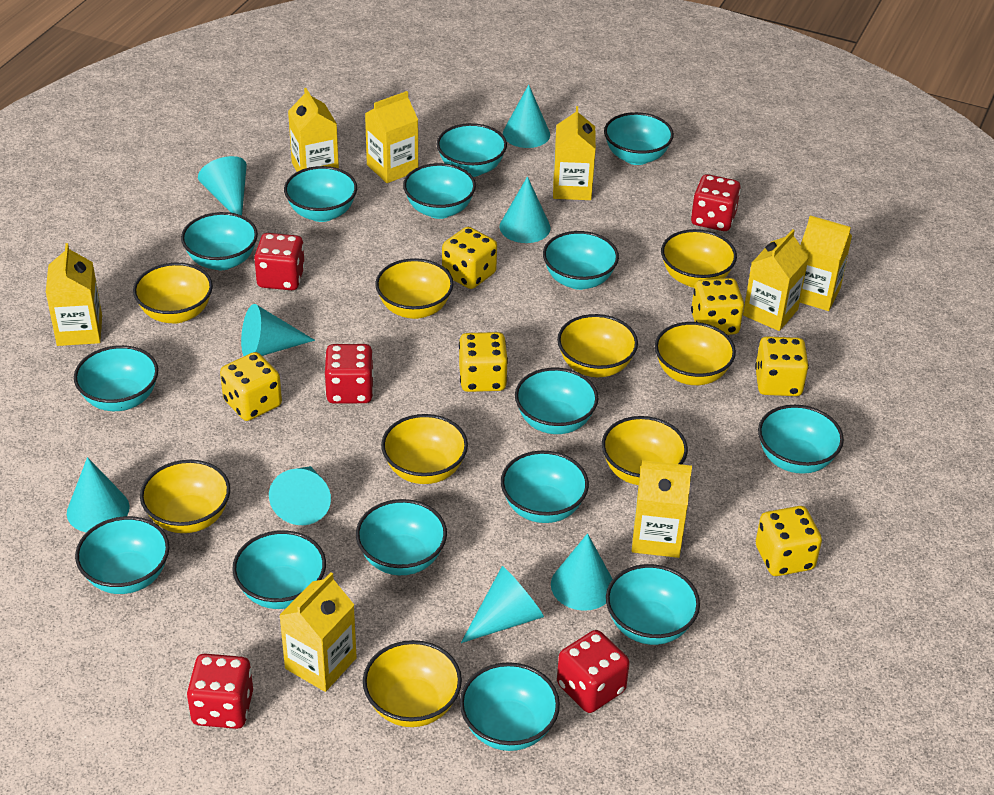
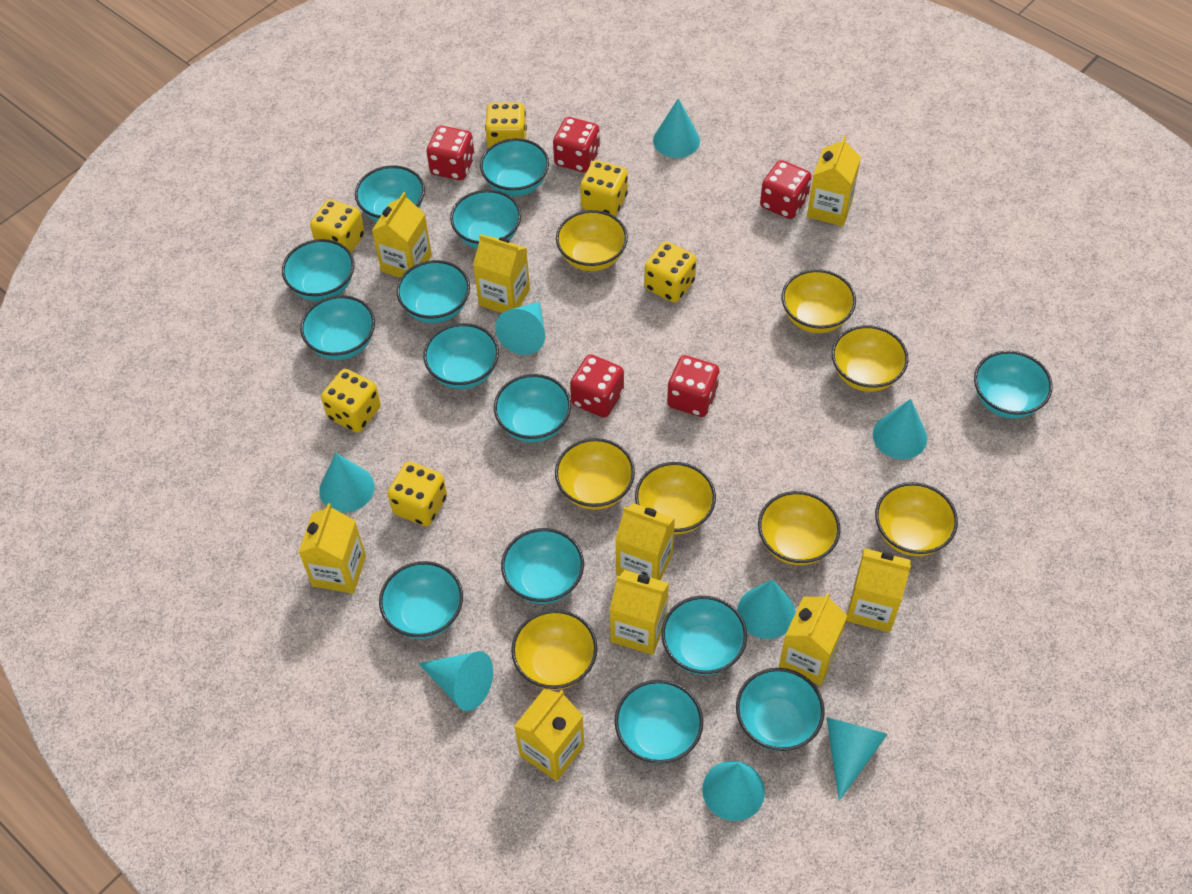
turquoise bowl: 15 -> 14
yellow bowl: 9 -> 8
yellow carton: 8 -> 9

